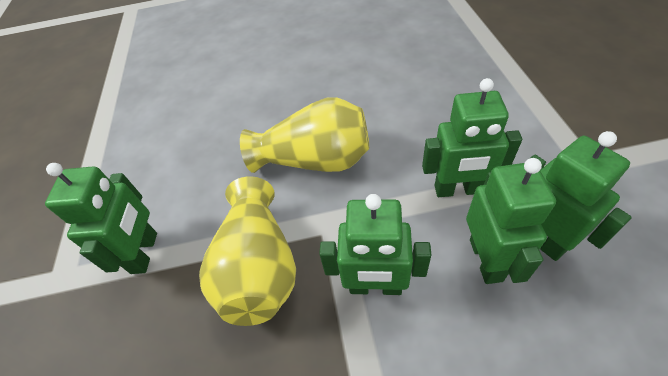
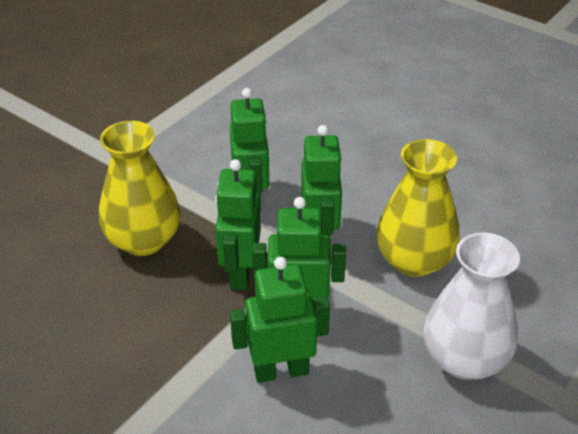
white vase: 0 -> 1

